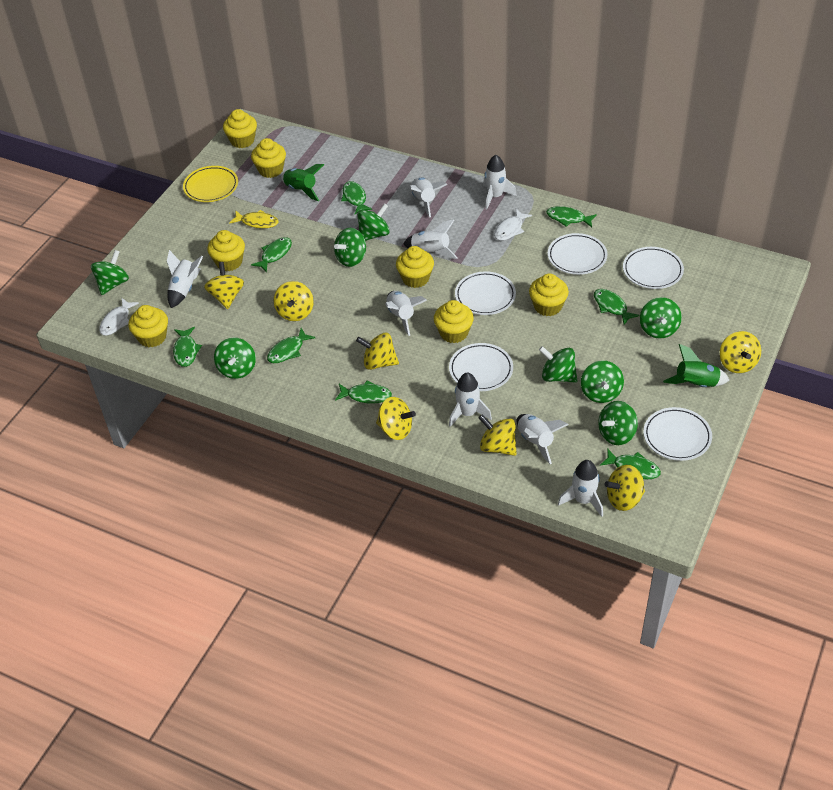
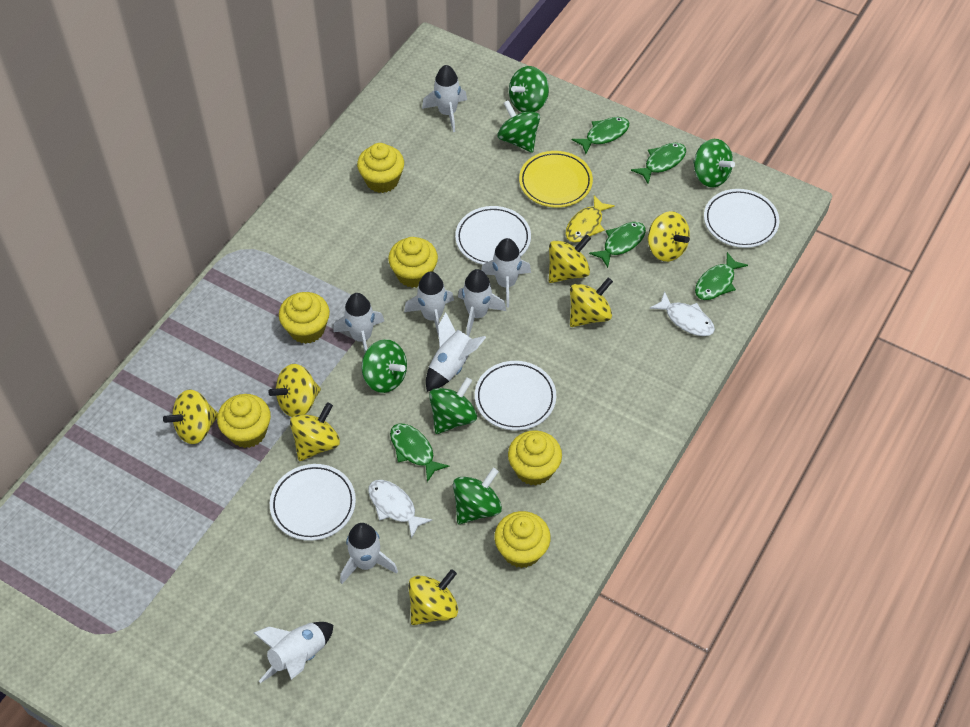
green fish: 8 -> 5
green rocket: 2 -> 0
green spinning top: 8 -> 6
white plate: 5 -> 4
yellow cupcake: 7 -> 6

